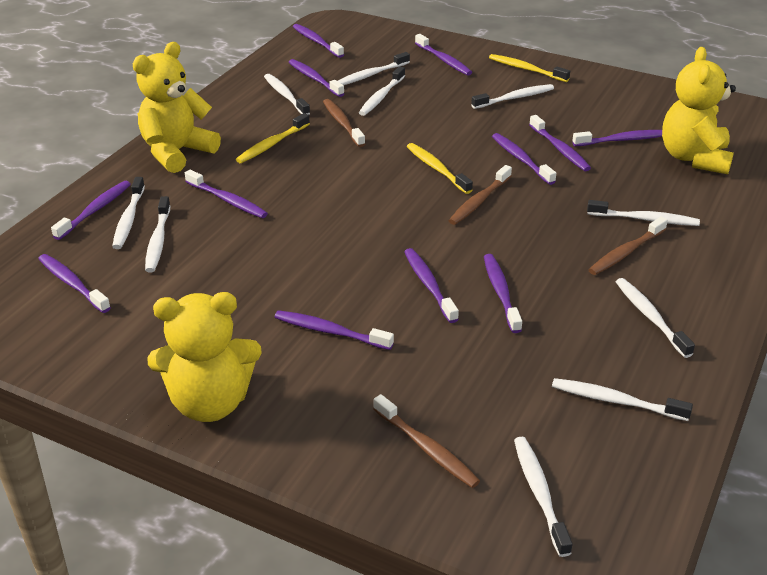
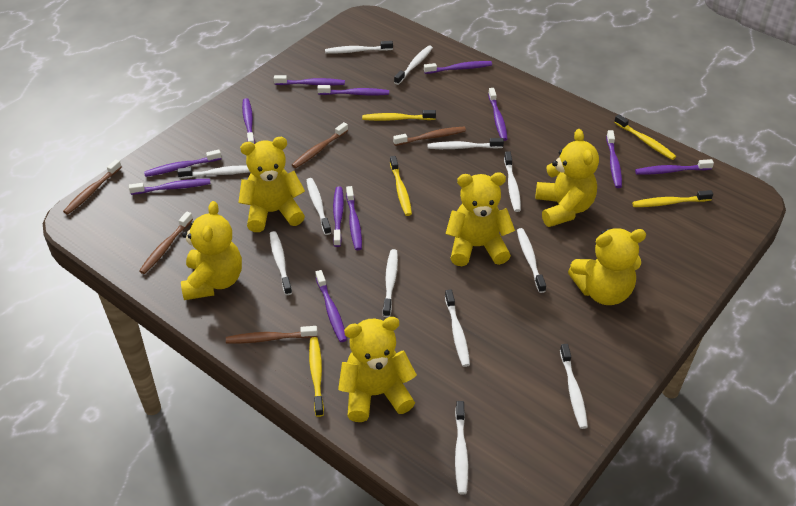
brown toothbrush: 4 -> 5
white toothbrush: 10 -> 12
yellow teddy bear: 3 -> 6
yellow toothbrush: 3 -> 5

